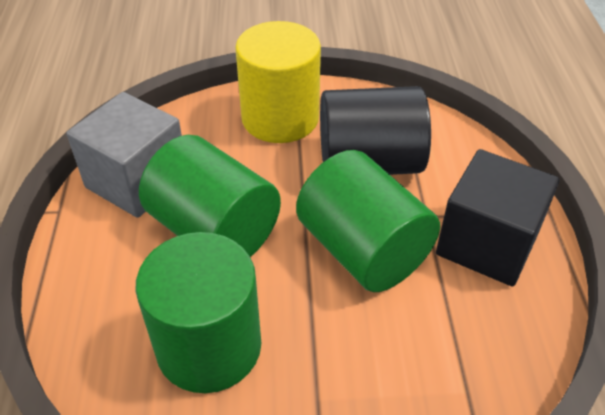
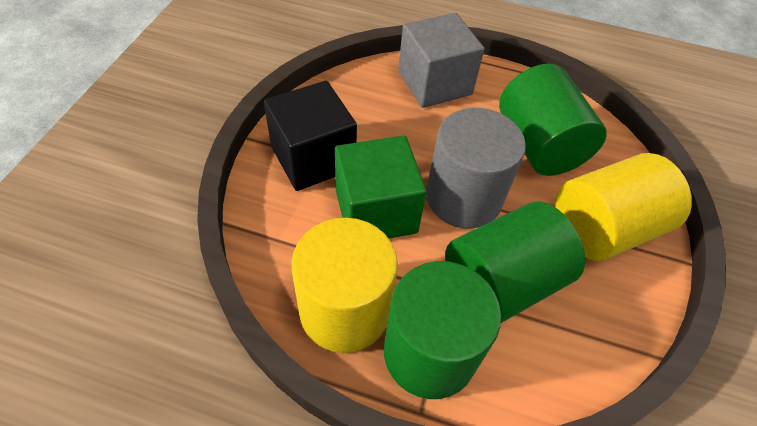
black cylinder: 1 -> 0
green cube: 0 -> 1
grey cylinder: 0 -> 1
yellow cylinder: 1 -> 2

